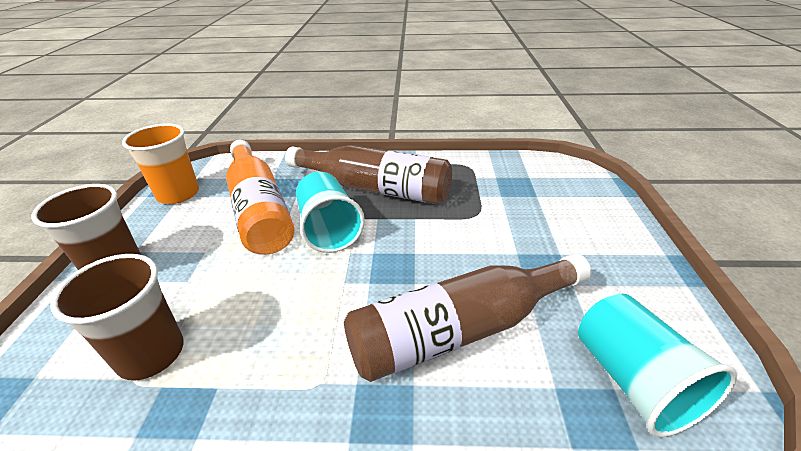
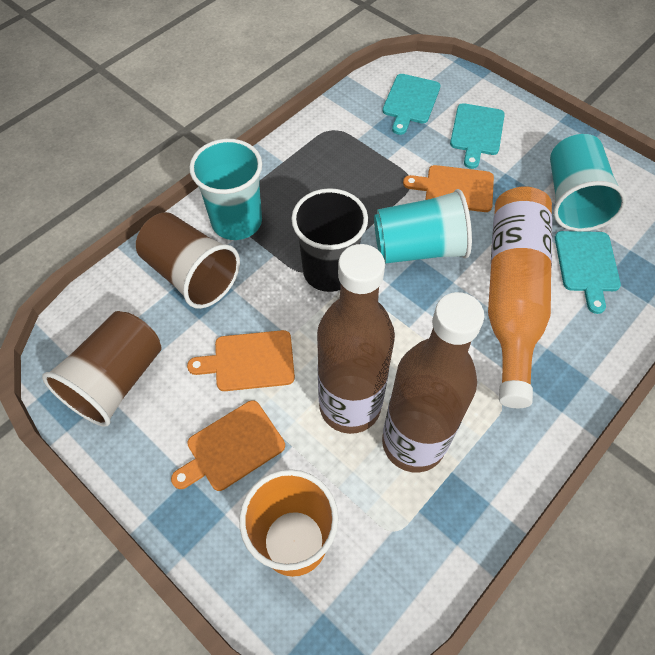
black cup: 0 -> 1
orange cutting board: 0 -> 3
turquoise cup: 2 -> 3
turquoise cutting board: 0 -> 3

